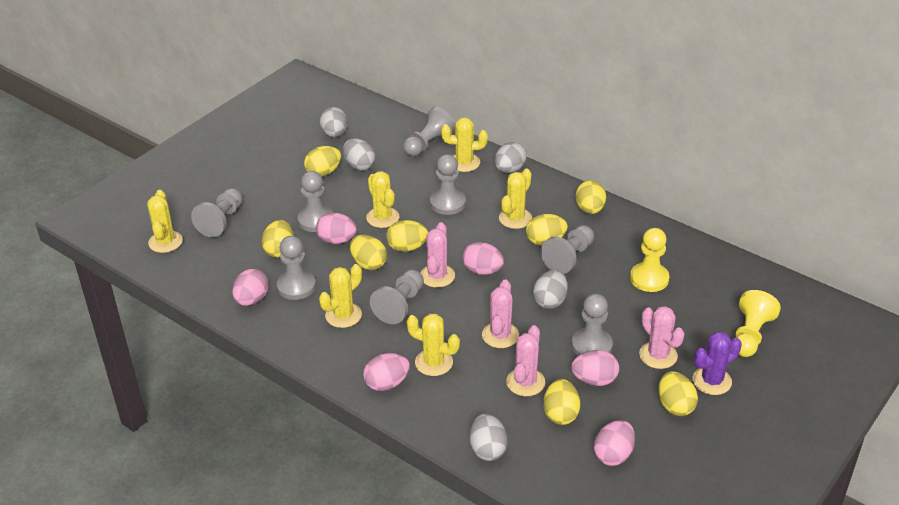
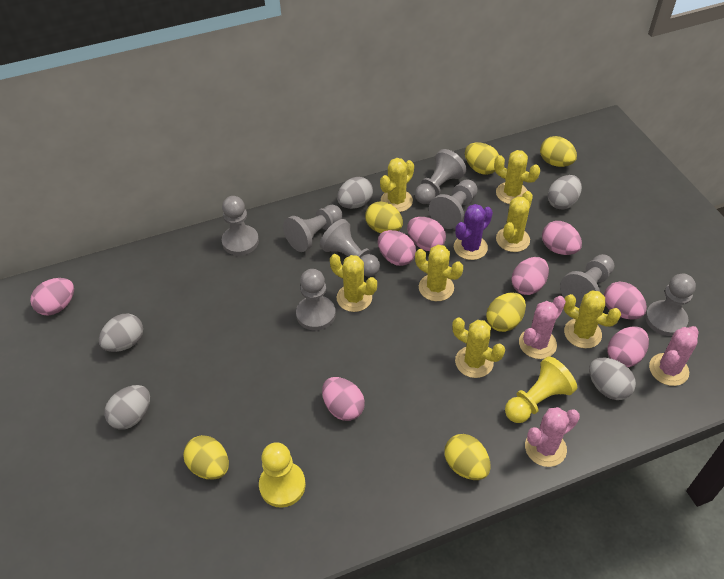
pink cactus: 4 -> 3
pink egg: 6 -> 8
yellow cactus: 6 -> 7
yellow egg: 8 -> 6

